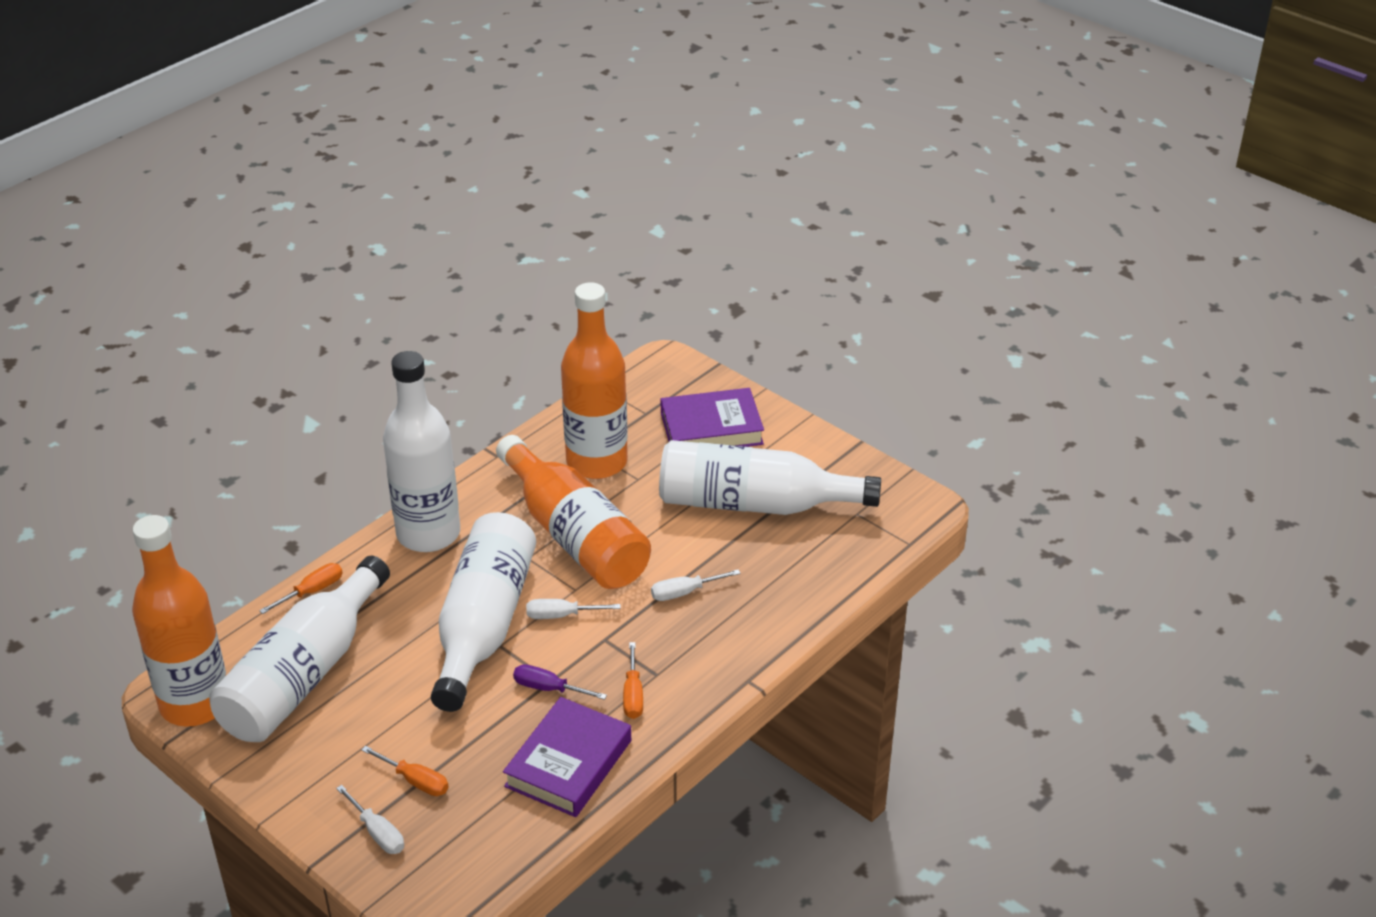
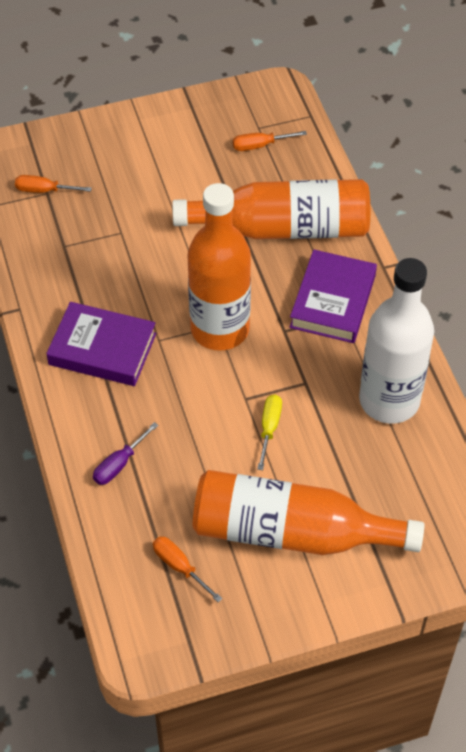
white bottle: 4 -> 1
white screwdriver: 3 -> 0
yellow screwdriver: 0 -> 1

